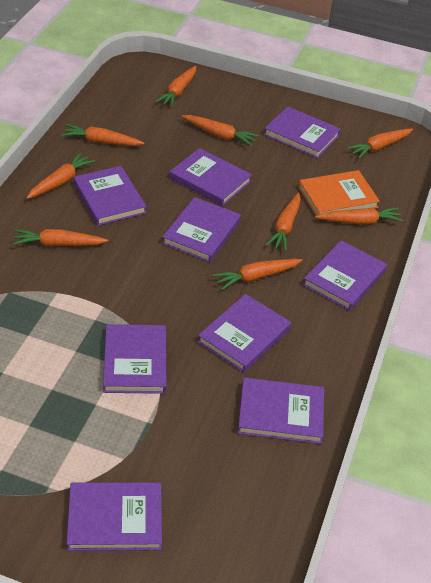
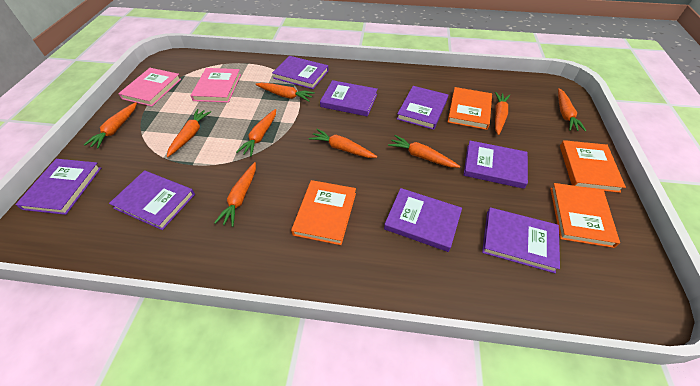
orange book: 1 -> 4
pink book: 0 -> 2
purple book: 9 -> 8

